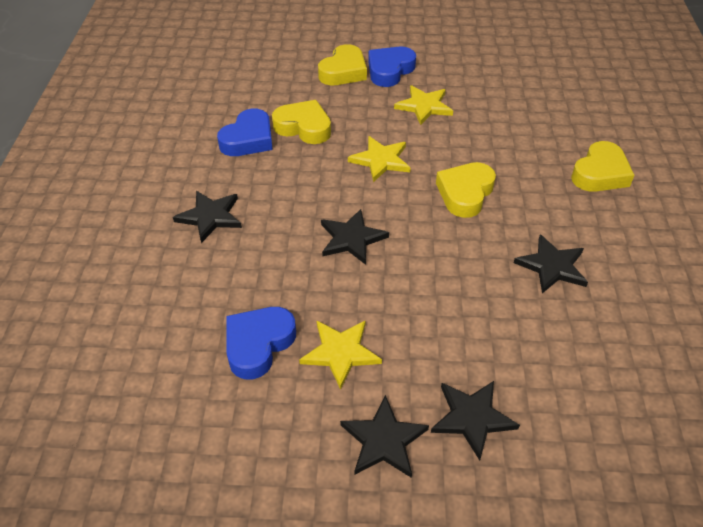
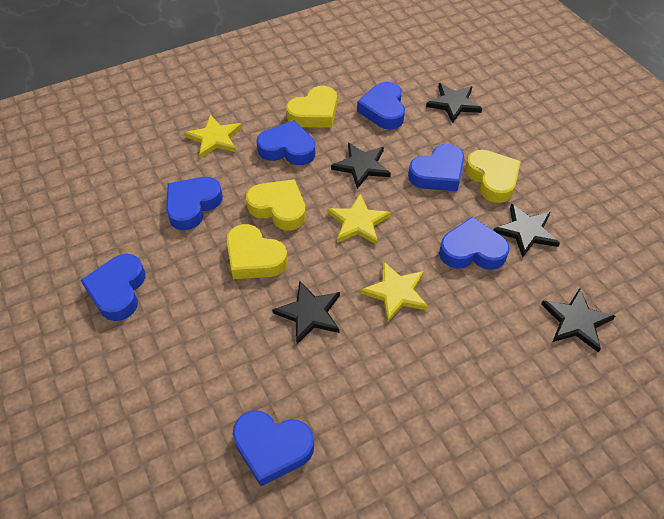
blue heart: 3 -> 7

